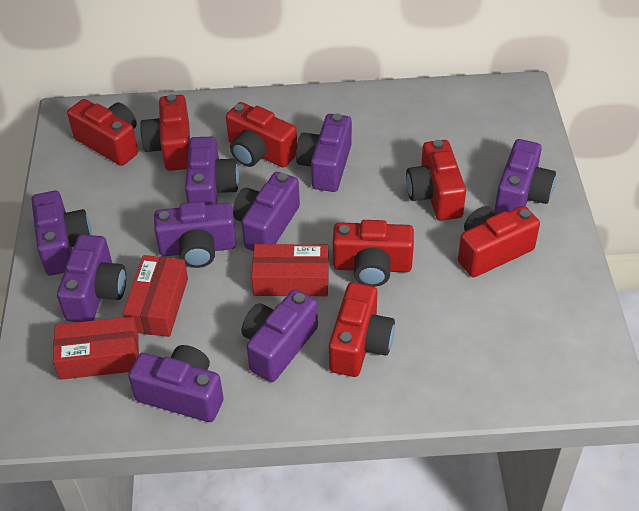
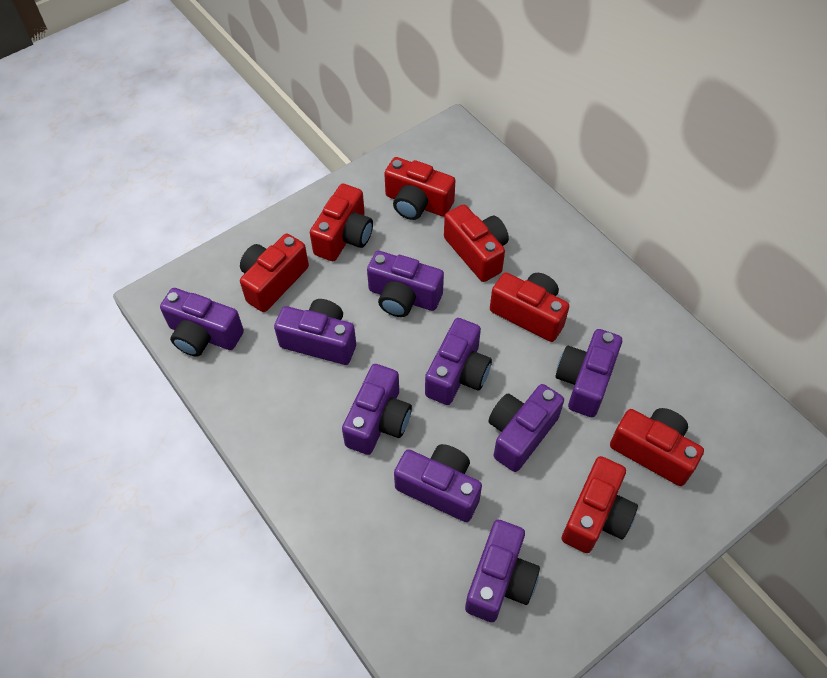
red box: 3 -> 0

